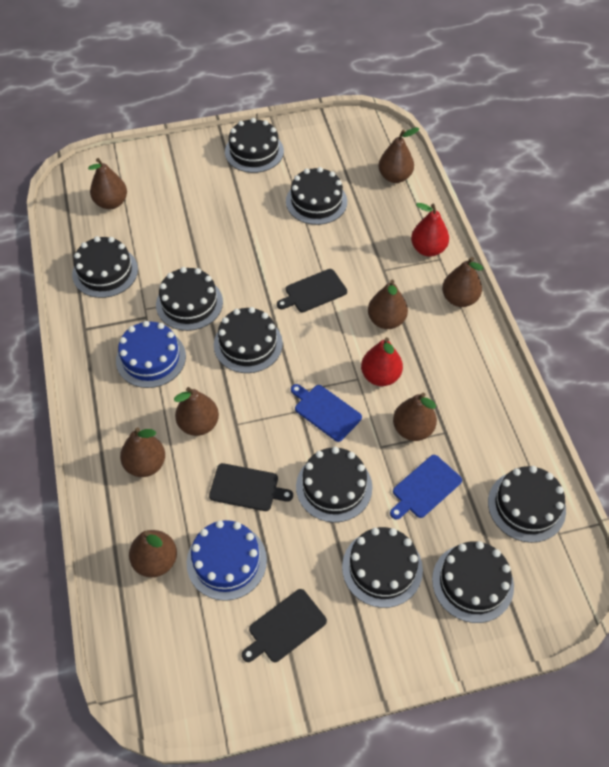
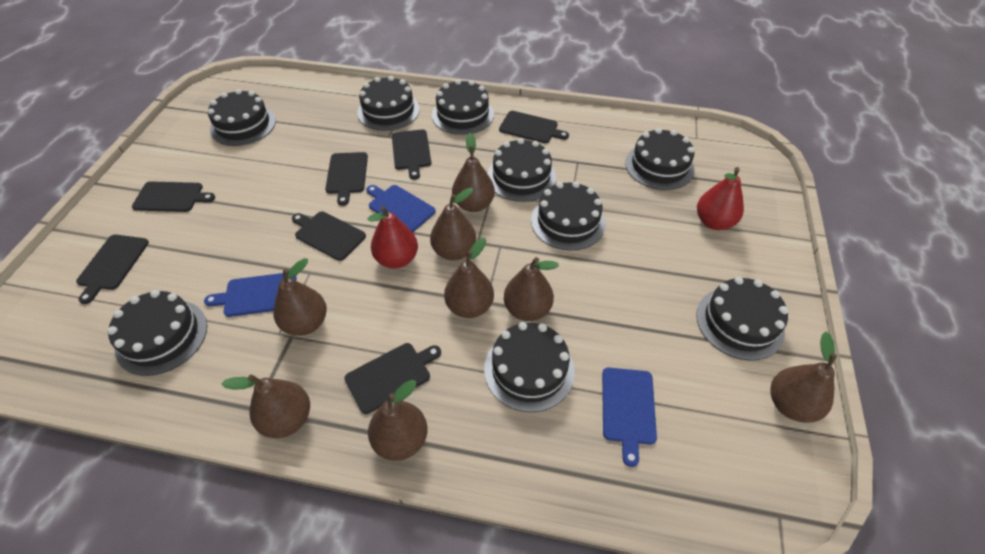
black cutting board: 3 -> 7
blue cake: 2 -> 0
blue cutting board: 2 -> 3

